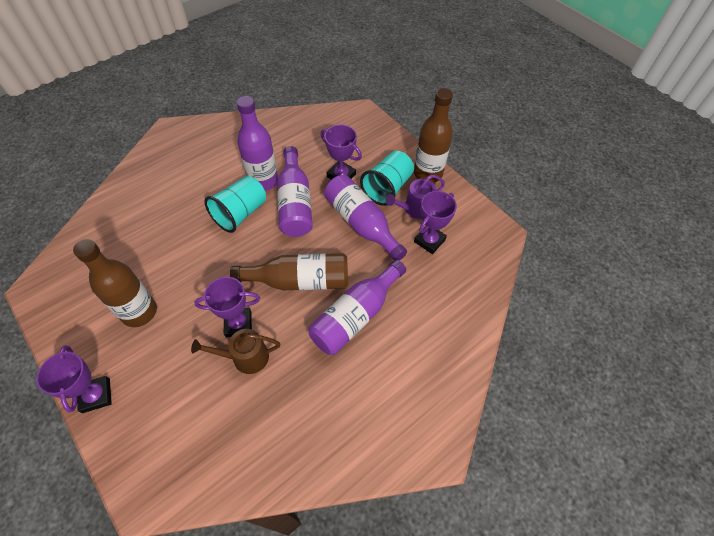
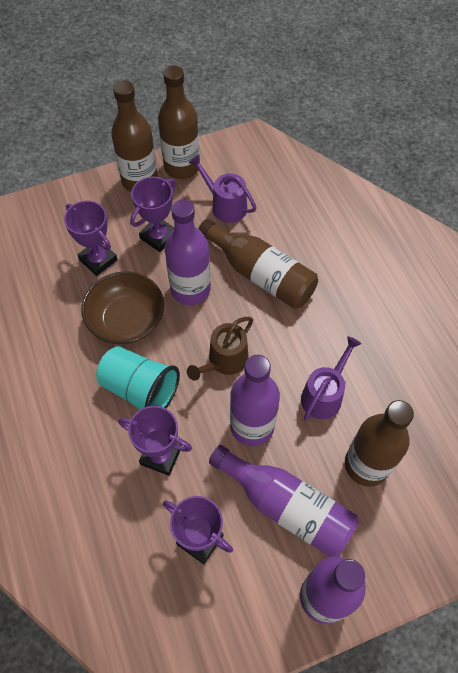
brown bottle: 3 -> 4
brown bowl: 0 -> 1
purple watering can: 1 -> 2
turquoise cup: 2 -> 1

